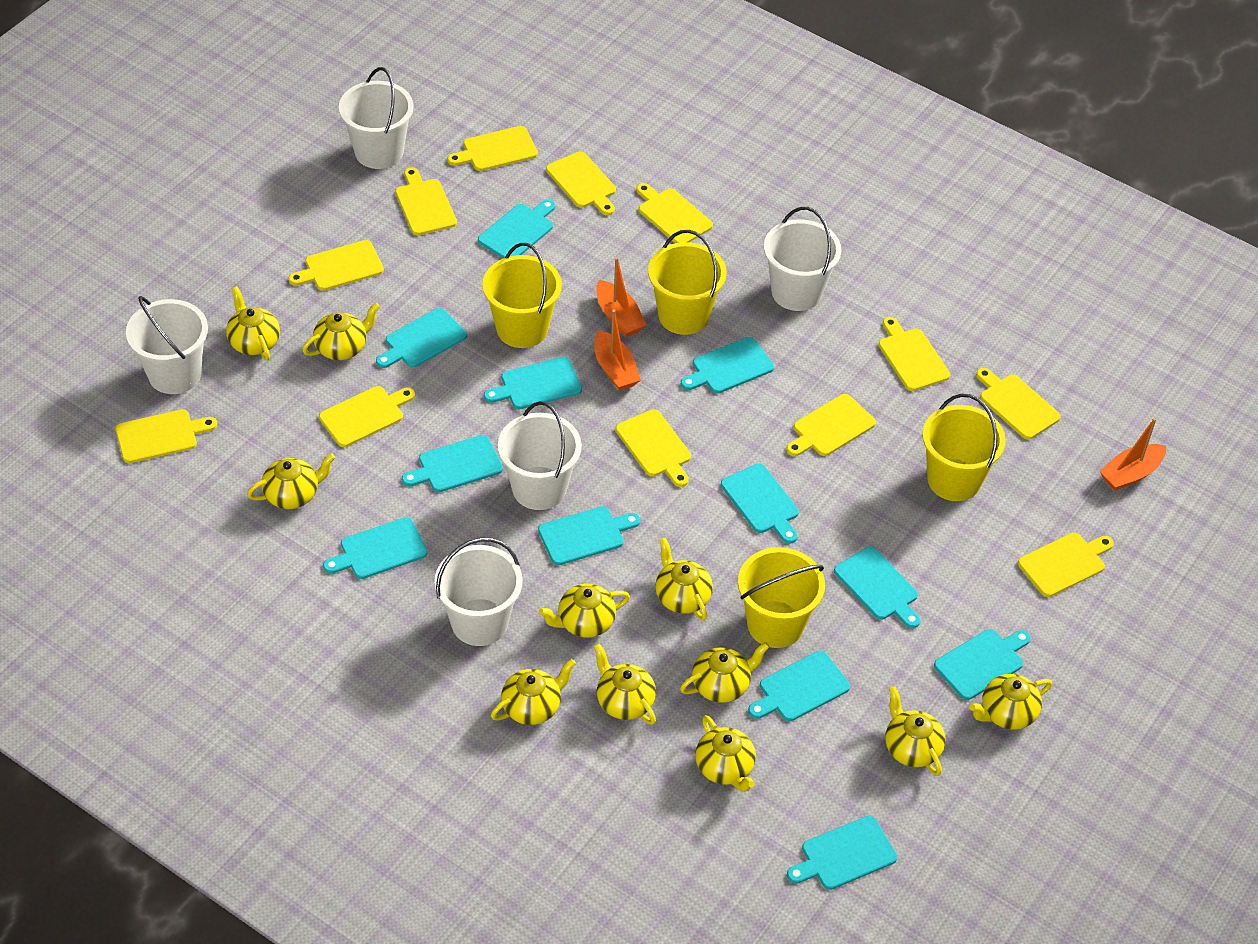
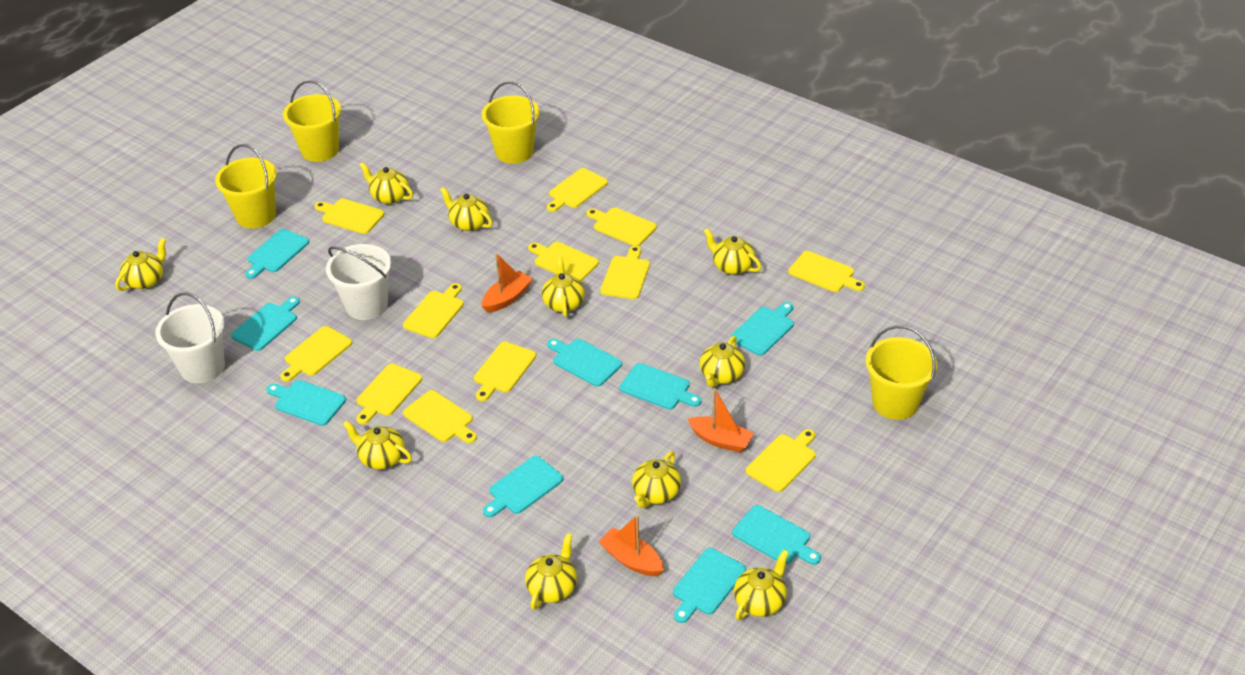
turquoise cutting board: 12 -> 9
white bucket: 5 -> 2
yellow teapot: 11 -> 10

